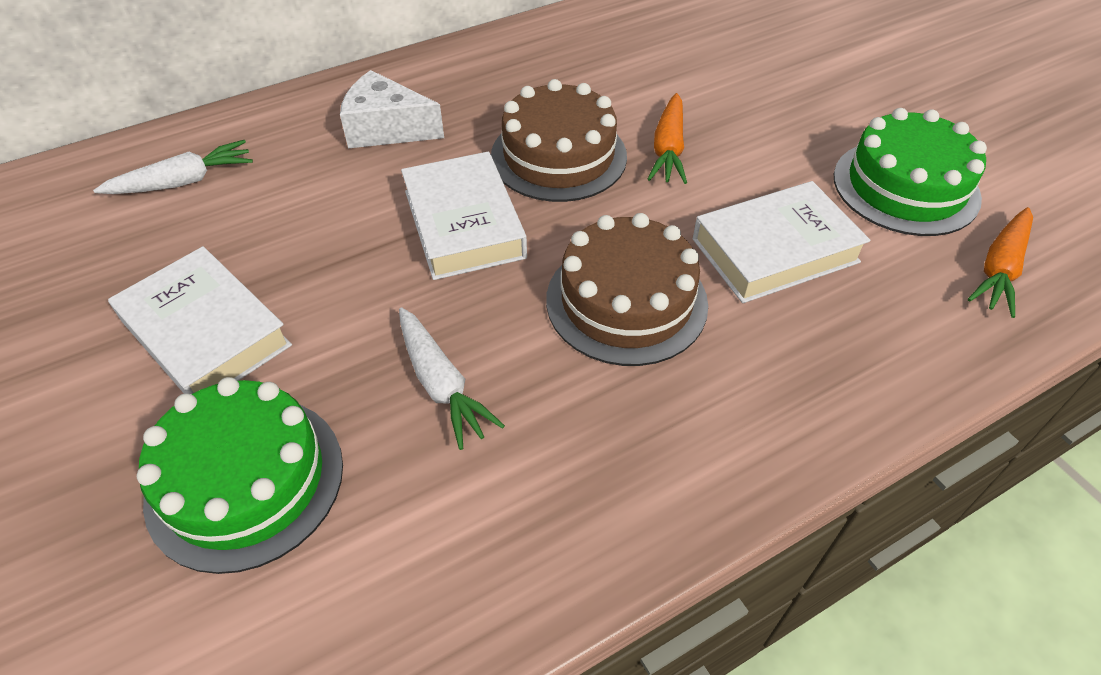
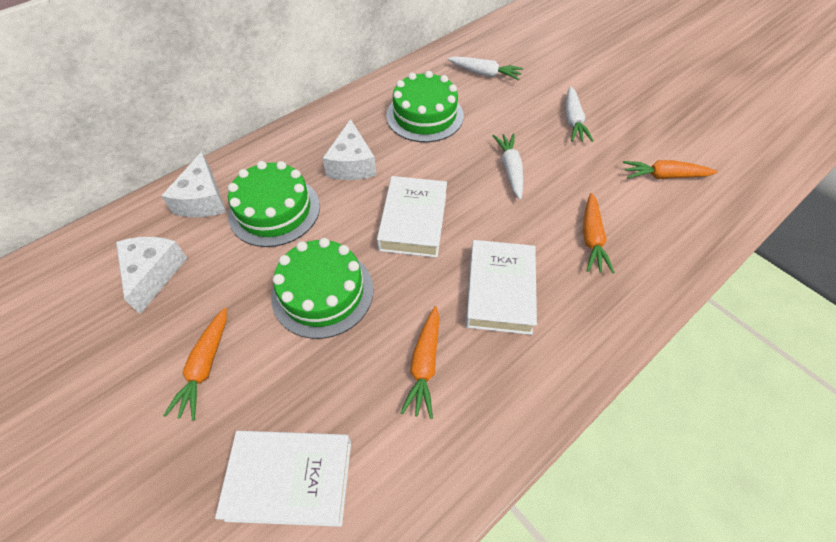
brown cake: 2 -> 0
green cake: 2 -> 3
orange carrot: 2 -> 4
white carrot: 2 -> 3
white cheese: 1 -> 3

